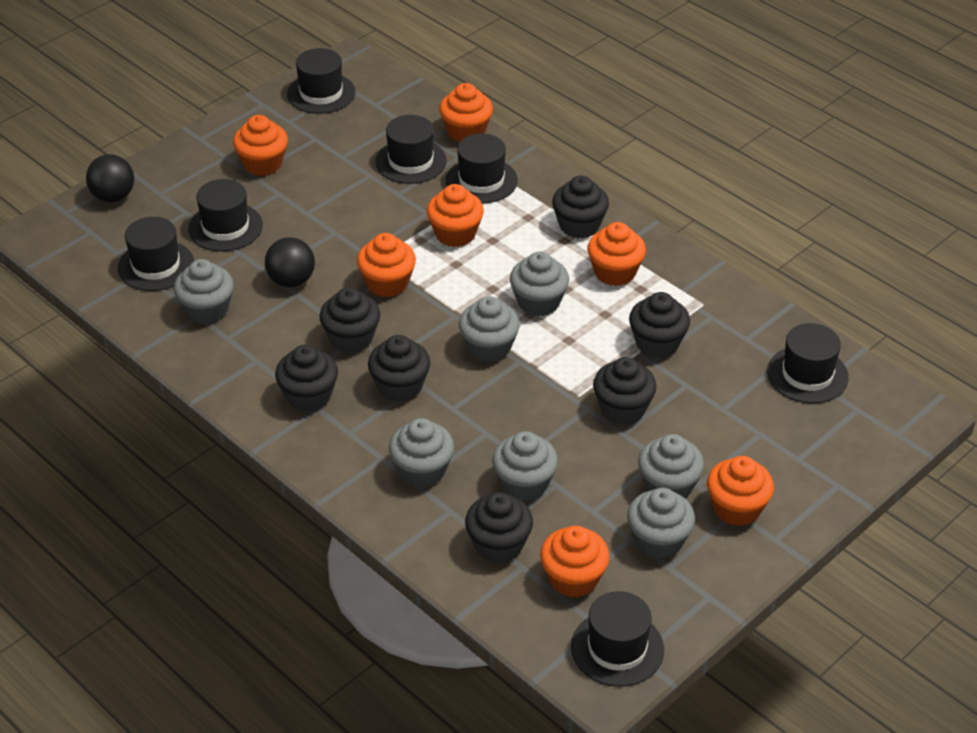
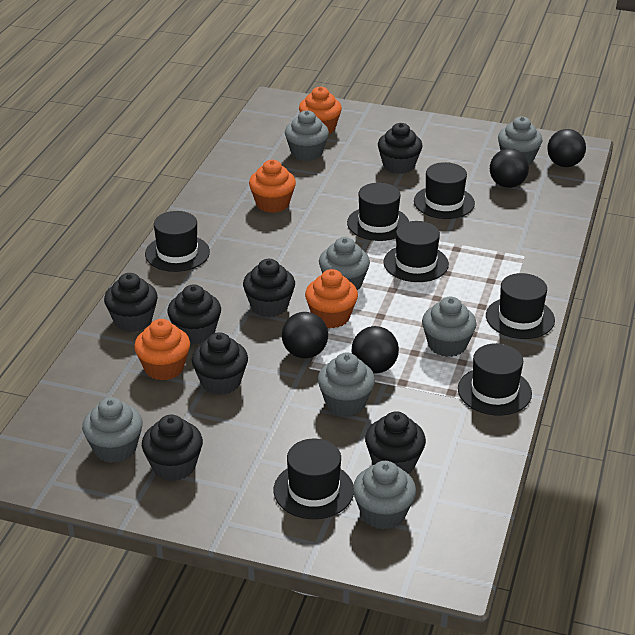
black ball: 2 -> 4
orange cupcake: 7 -> 4

